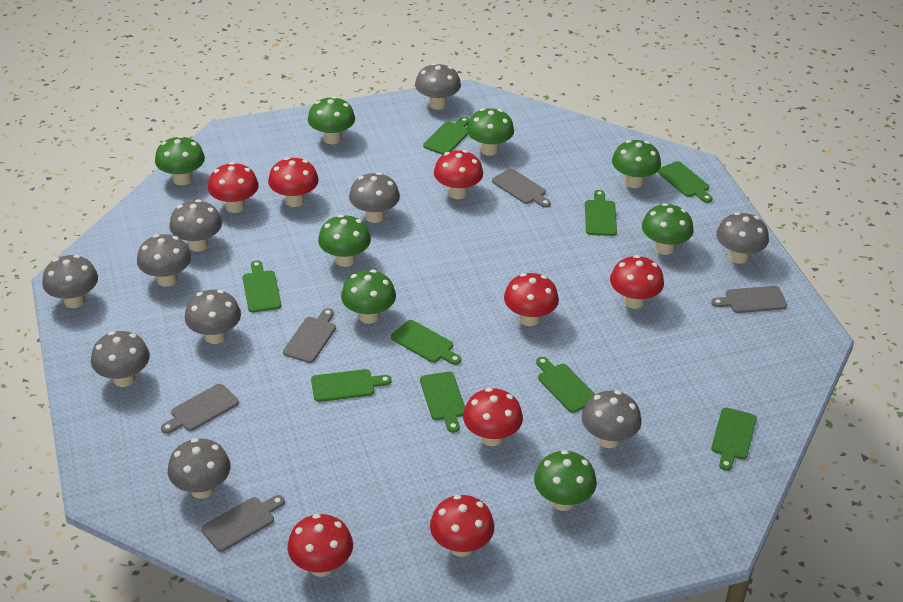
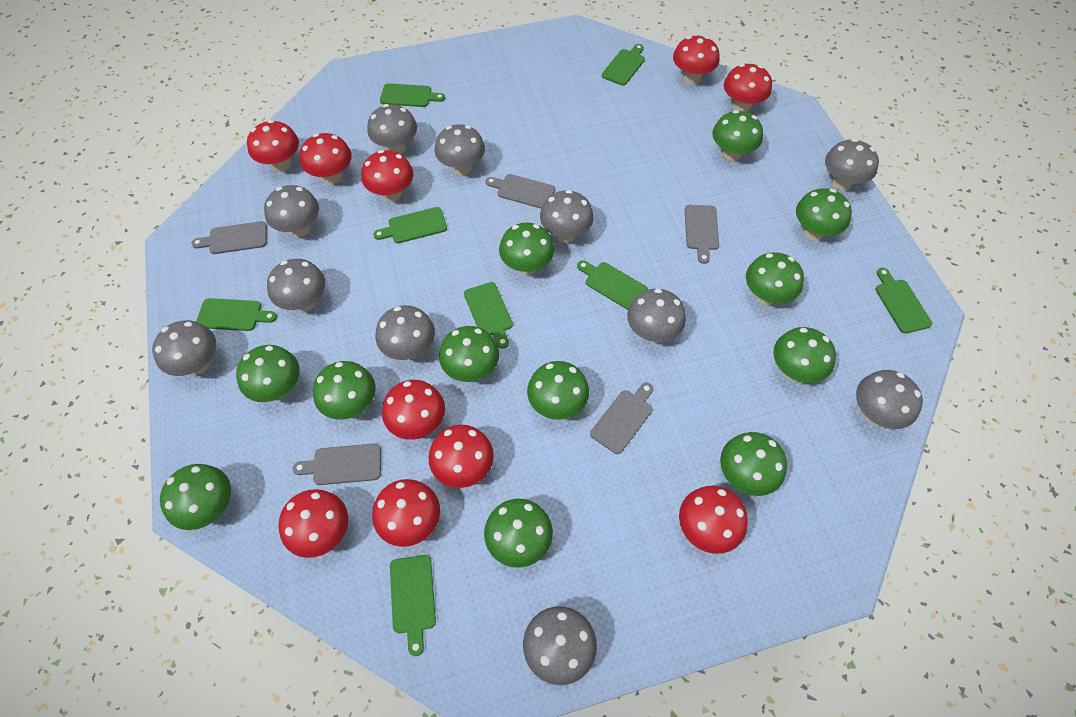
green cutting board: 9 -> 8
green mushroom: 8 -> 12
grey mushroom: 10 -> 11
red mushroom: 8 -> 10

